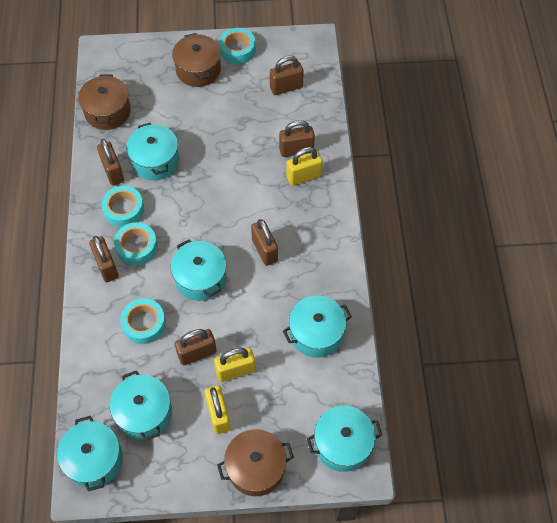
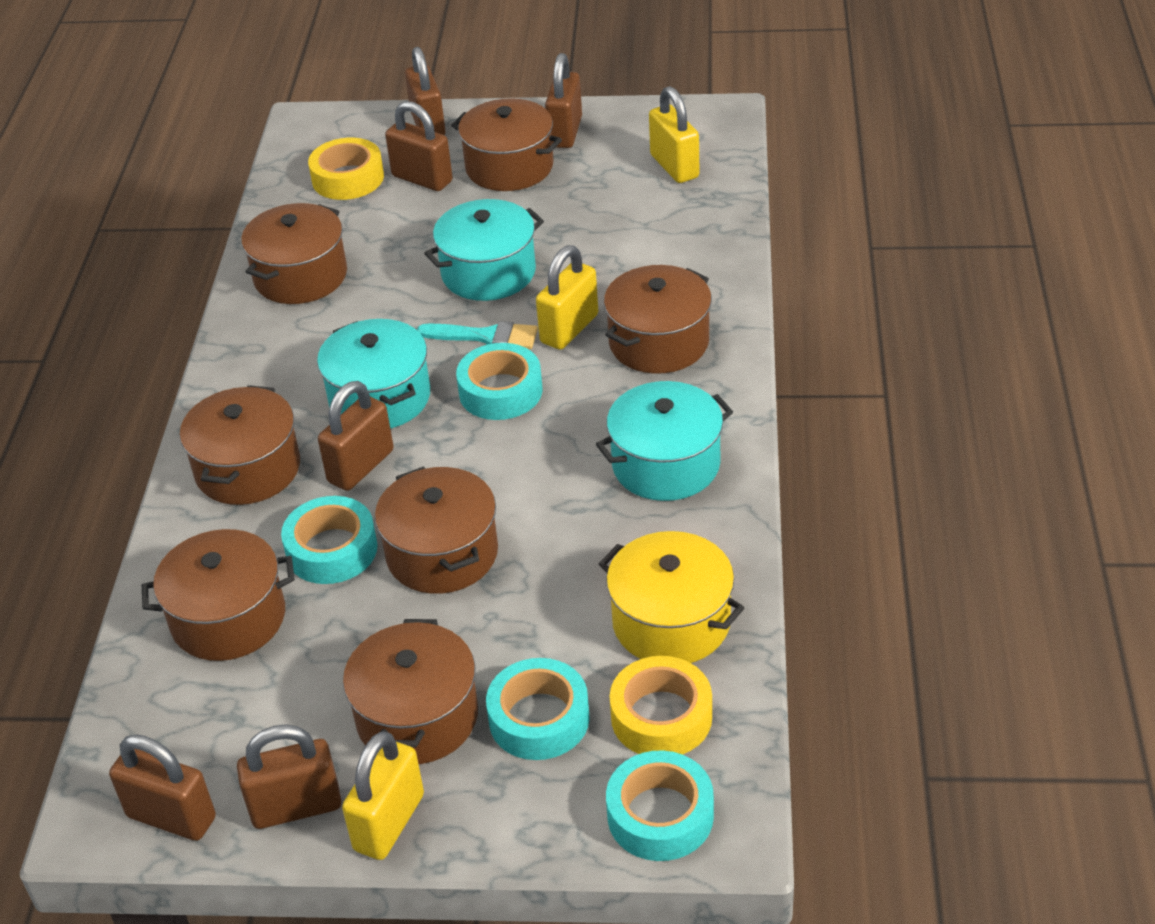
brown pot: 3 -> 7
turquoise brush: 0 -> 1
turquoise pot: 6 -> 3
yellow pot: 0 -> 1
yellow tape: 0 -> 2

